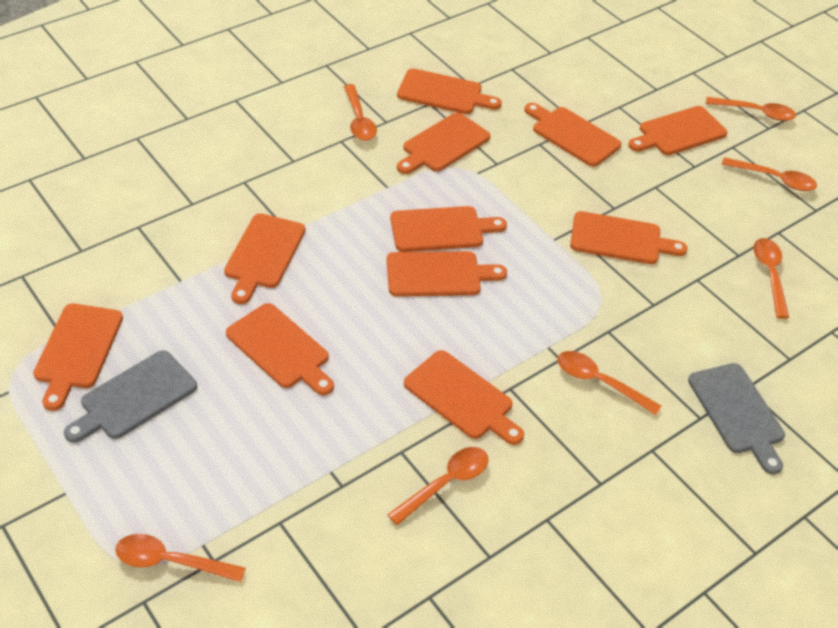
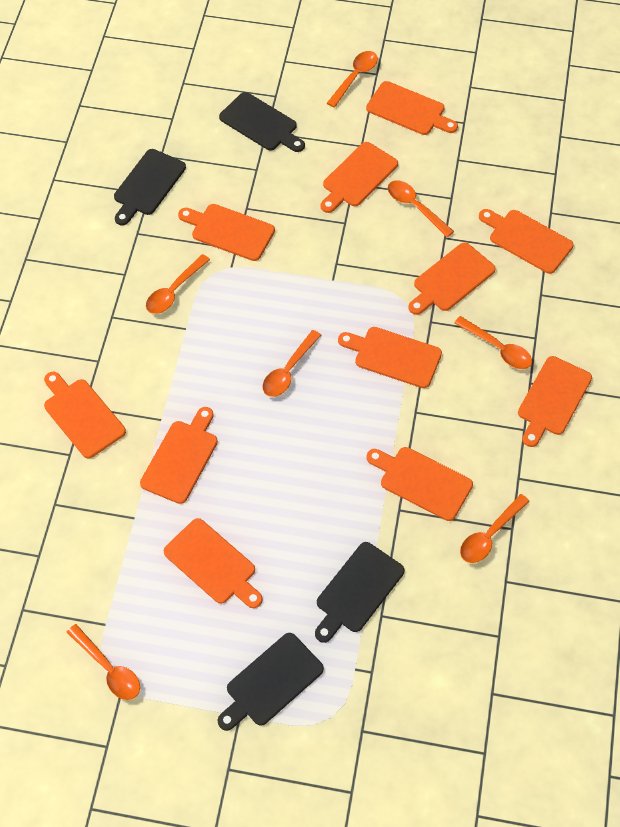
black cutting board: 0 -> 4
grey cutting board: 2 -> 0

